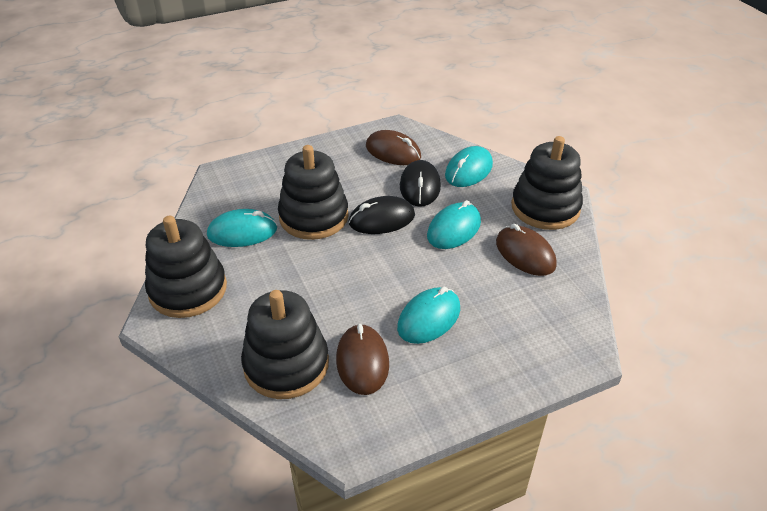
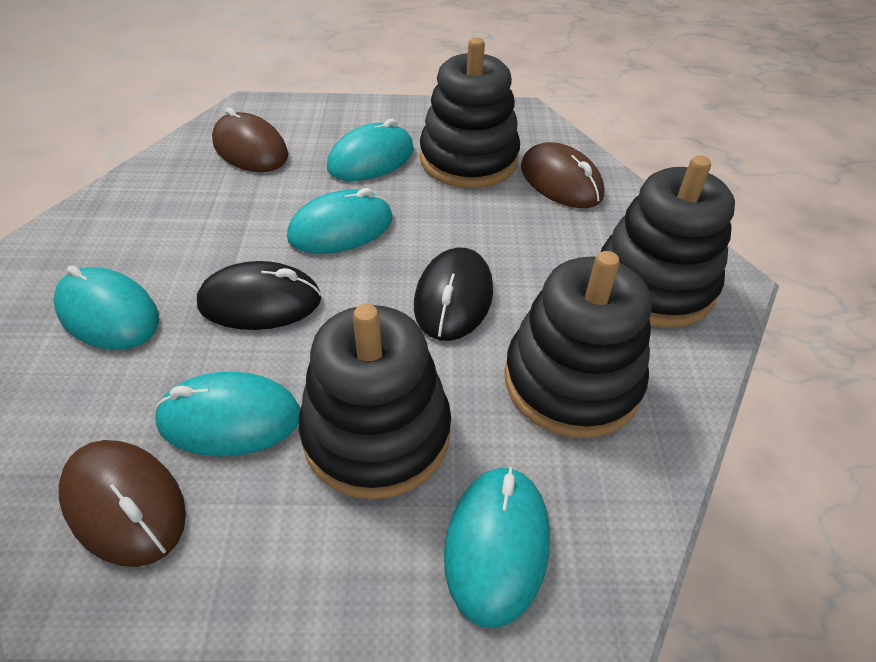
turquoise mouse: 4 -> 5

